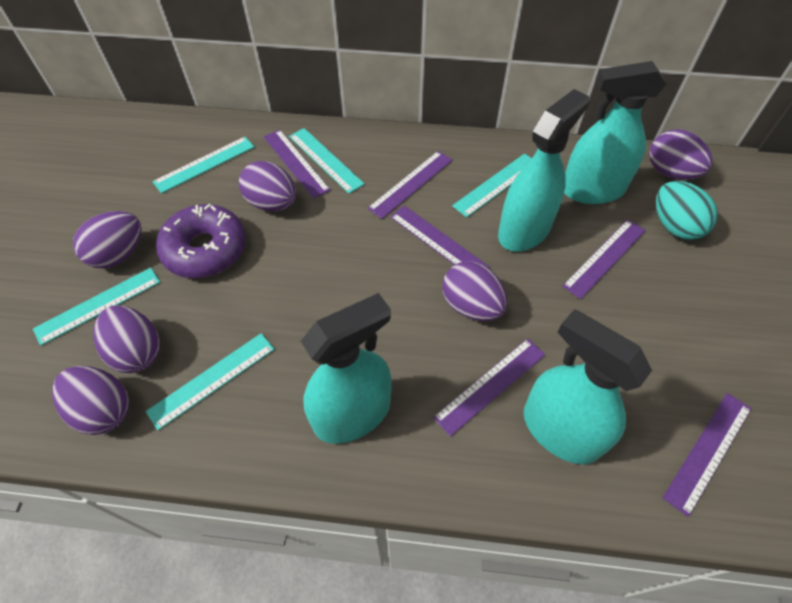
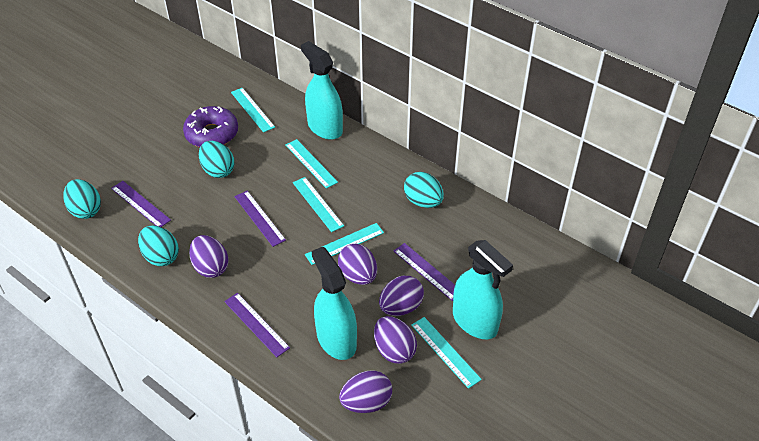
purple egg: 6 -> 5
purple ruler: 6 -> 4
turquoise egg: 1 -> 4
turquoise spray bottle: 4 -> 3

